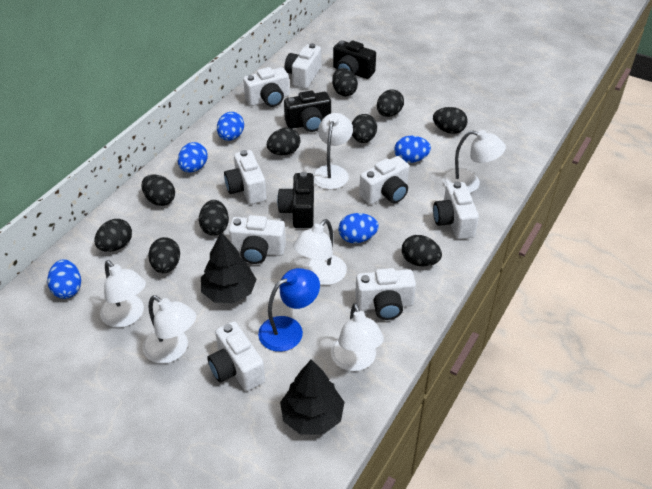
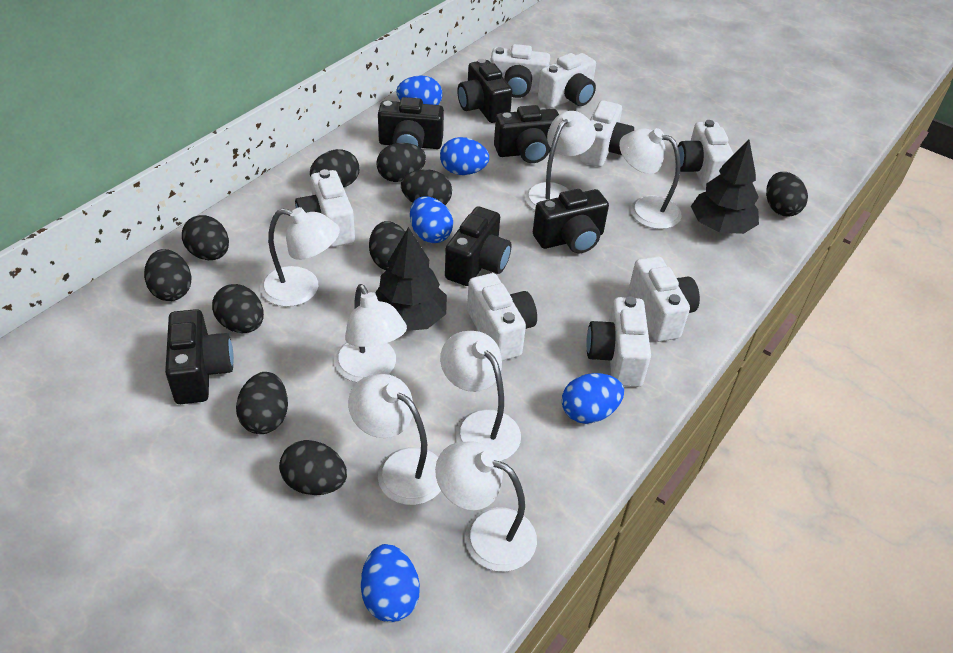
black camera: 3 -> 6
blue lamp: 1 -> 0
white lamp: 6 -> 7

